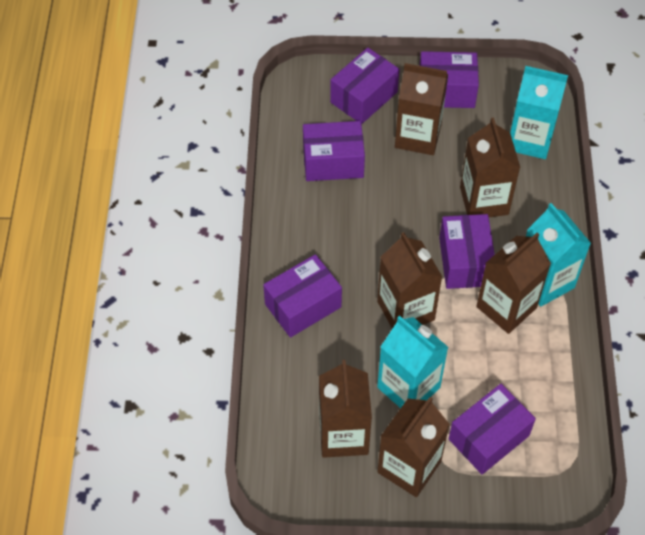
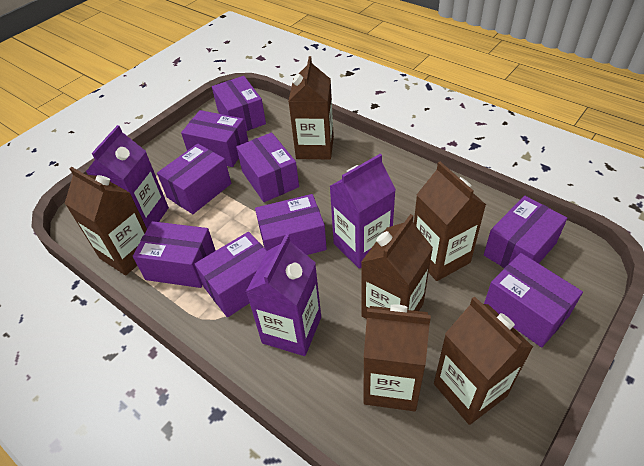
purple box: 6 -> 9
purple carton: 0 -> 3
turquoise carton: 3 -> 0

